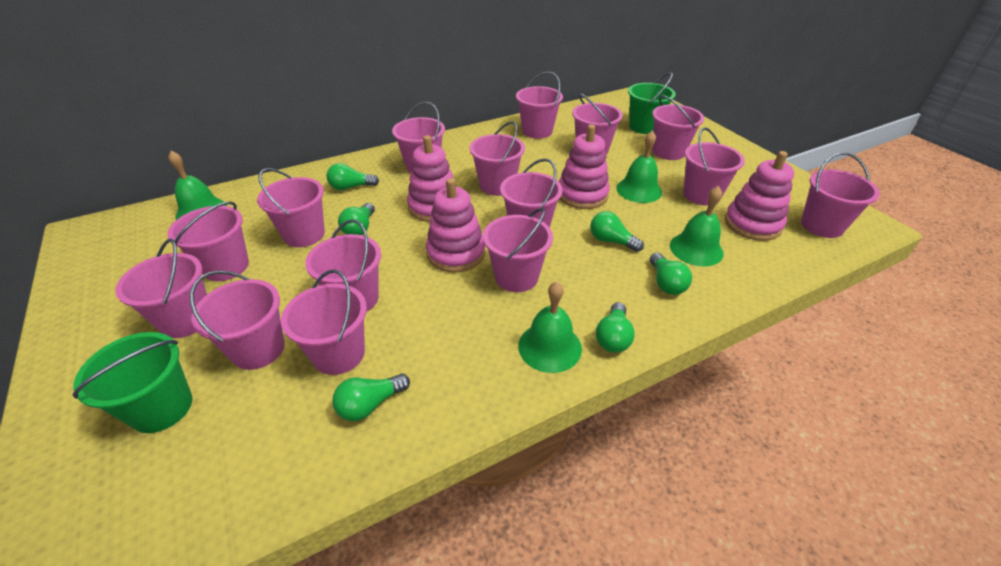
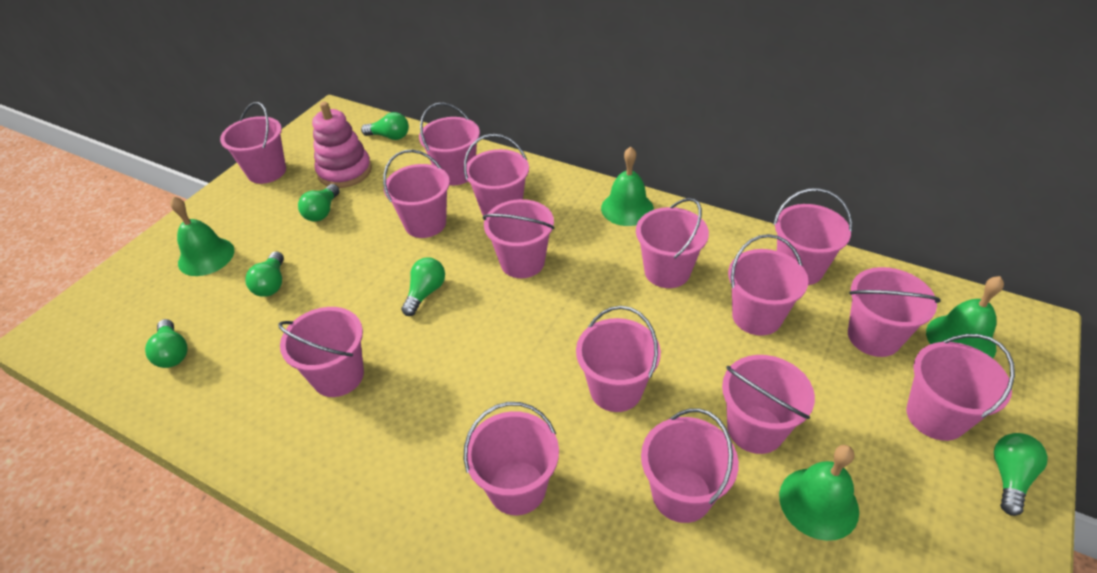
green bucket: 2 -> 0
pink stacking toy: 4 -> 1

